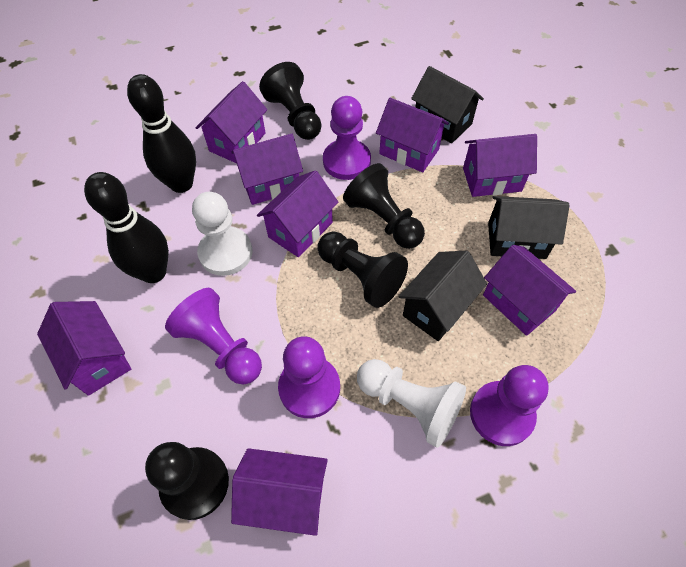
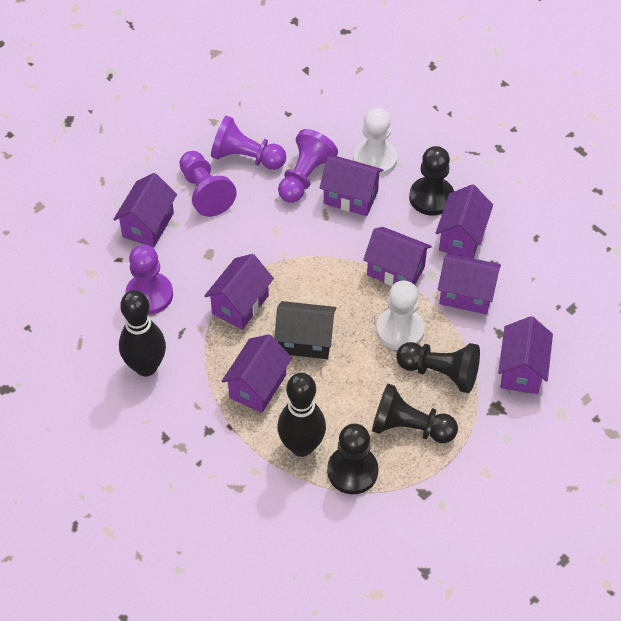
black house: 3 -> 1

